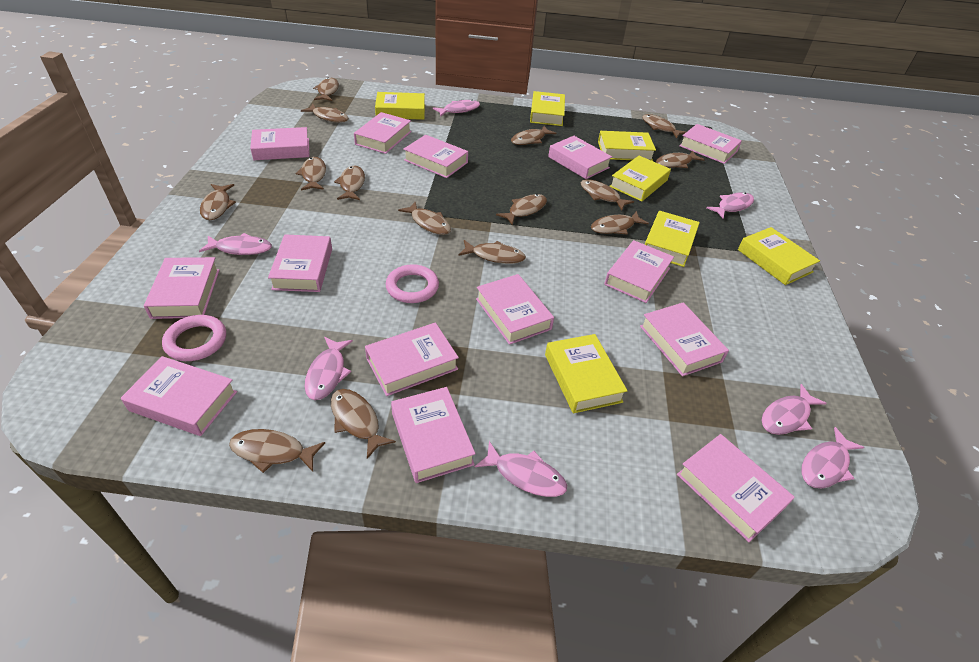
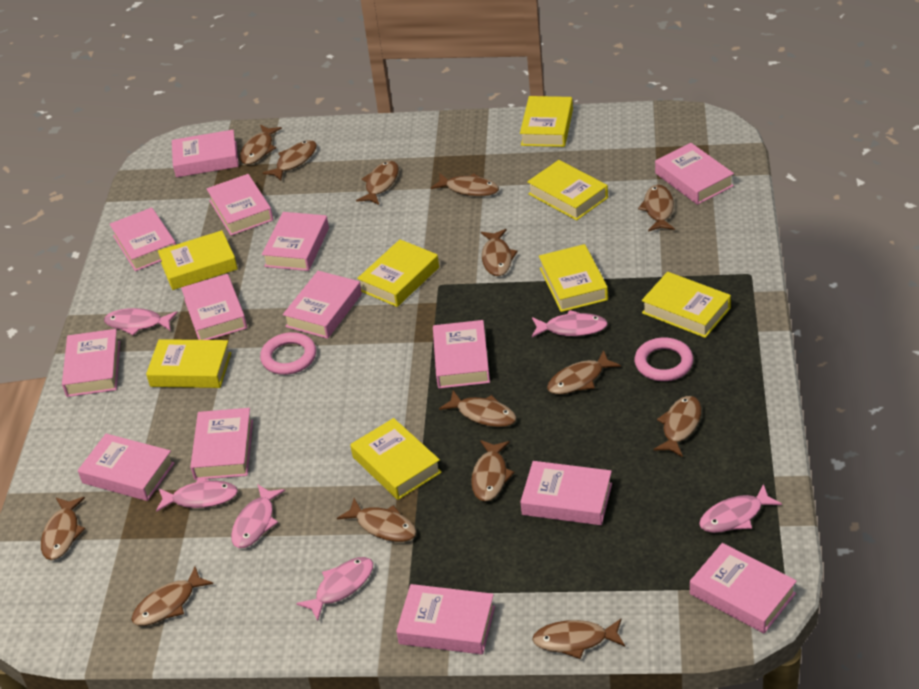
brown fish: 15 -> 14
pink fish: 7 -> 6
yellow book: 7 -> 8

